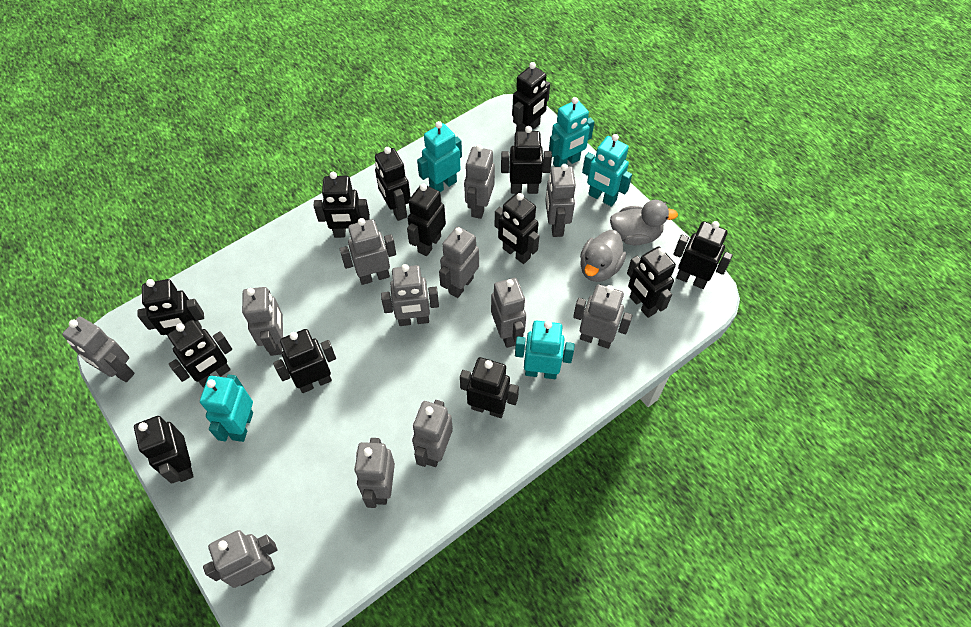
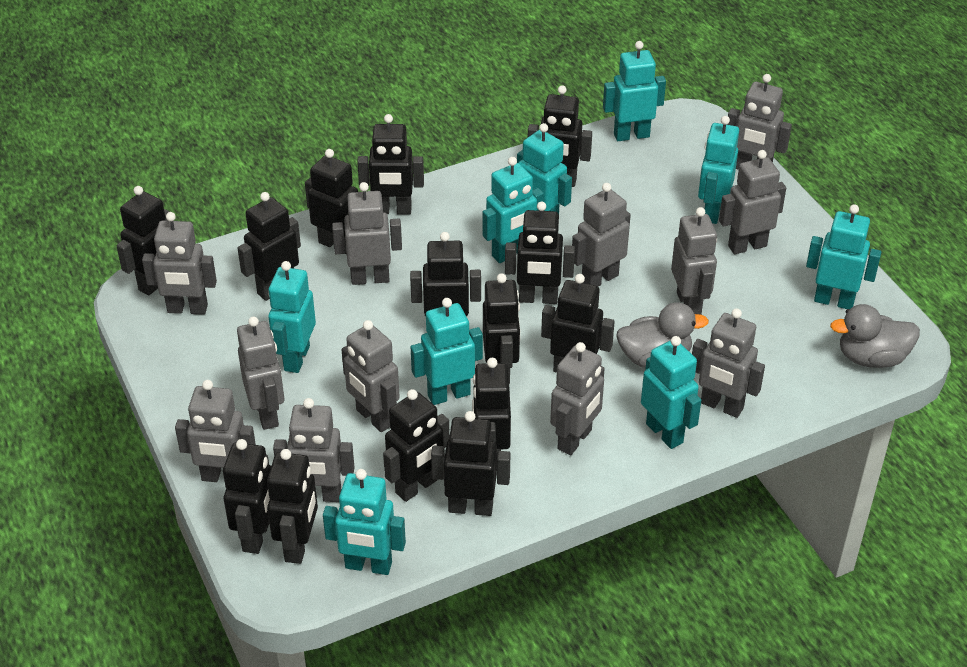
black robot: 13 -> 14
turquoise robot: 5 -> 9

